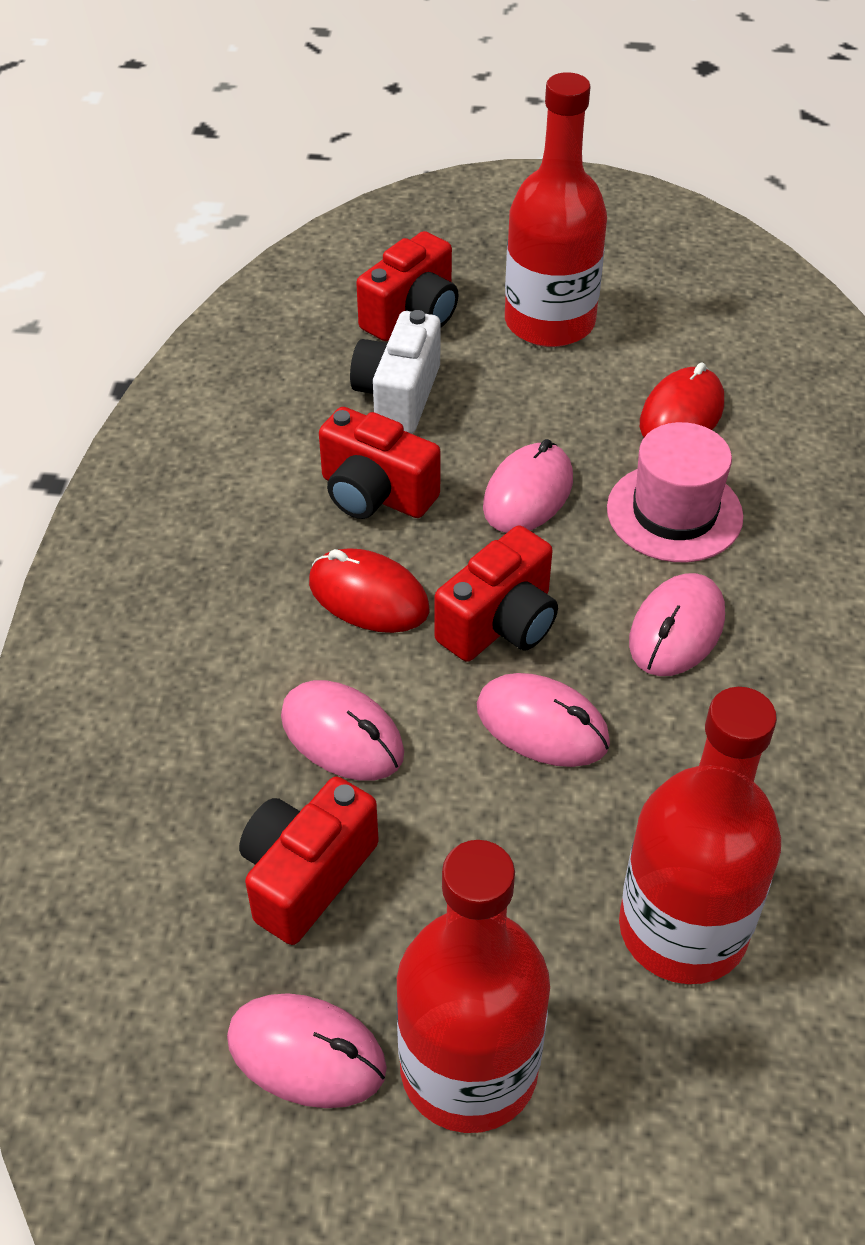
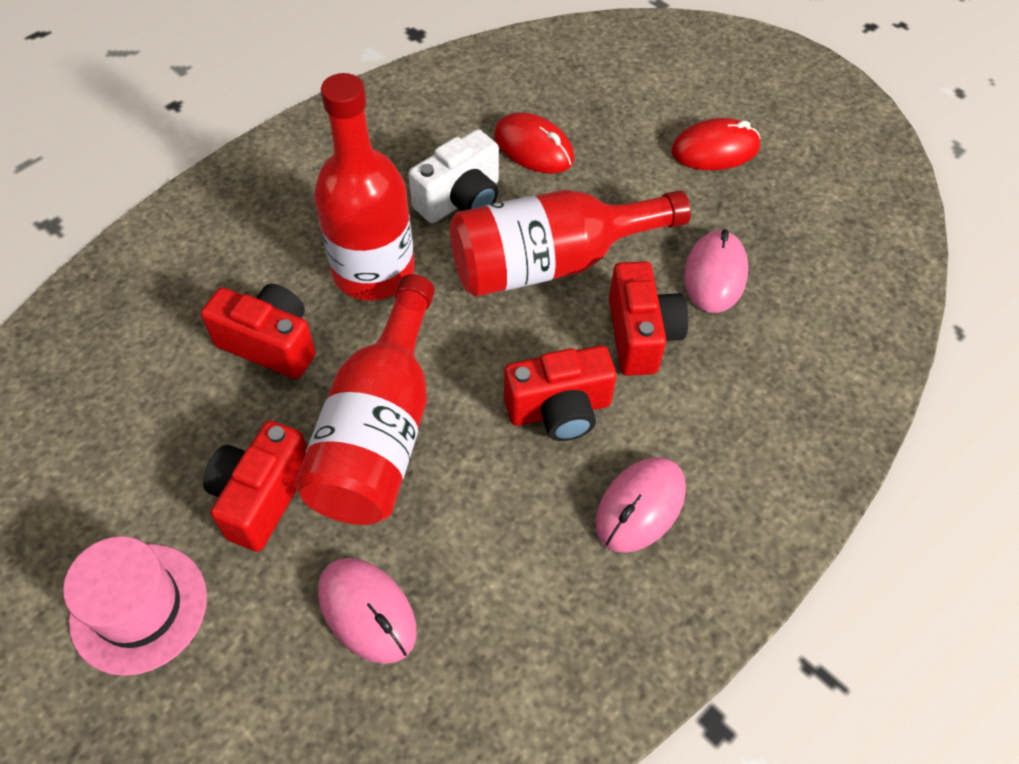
pink mouse: 5 -> 3

